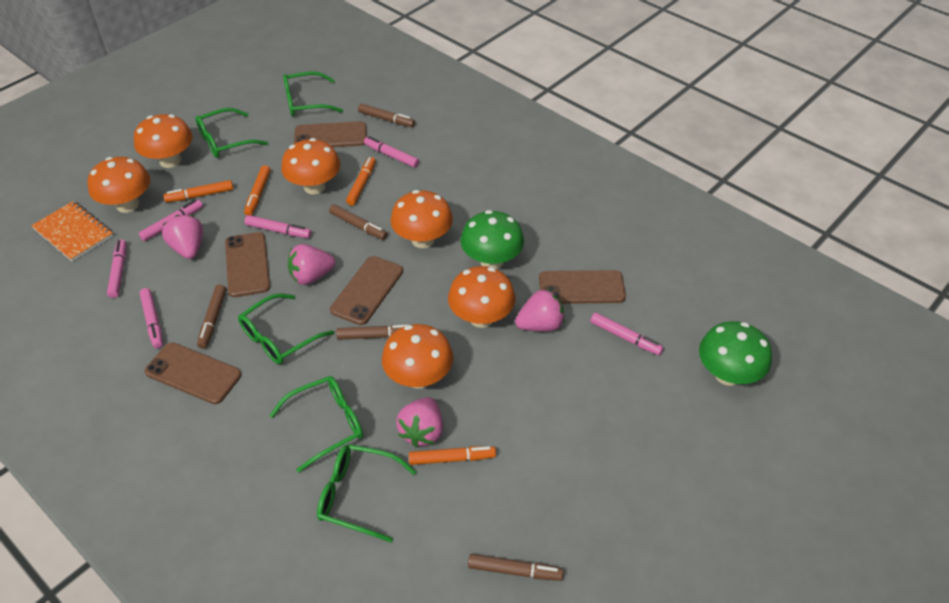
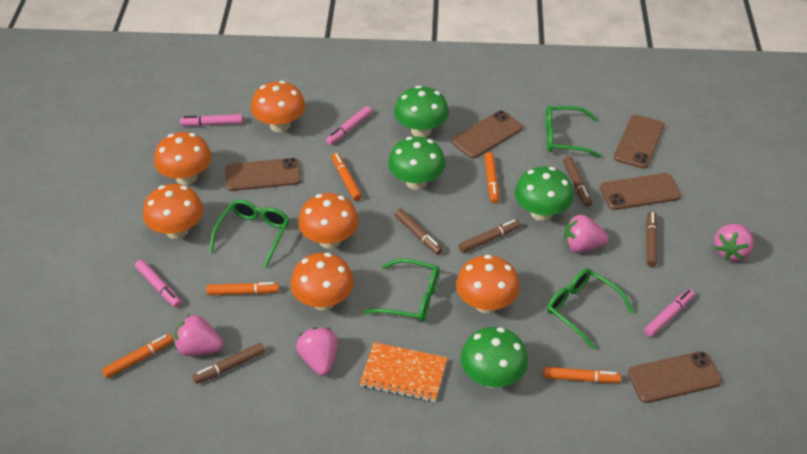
green glasses: 5 -> 4
green mushroom: 2 -> 4
orange marker: 4 -> 5
pink marker: 6 -> 4

